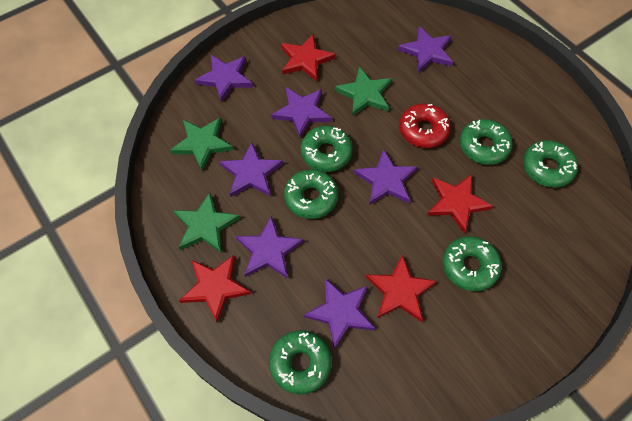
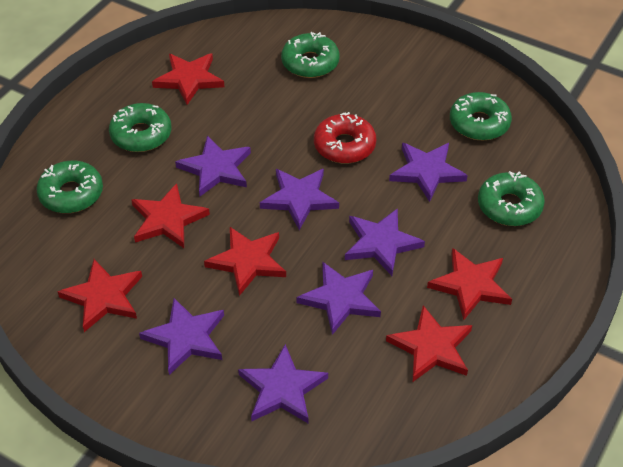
green donut: 6 -> 5
green star: 3 -> 0
red star: 4 -> 6

